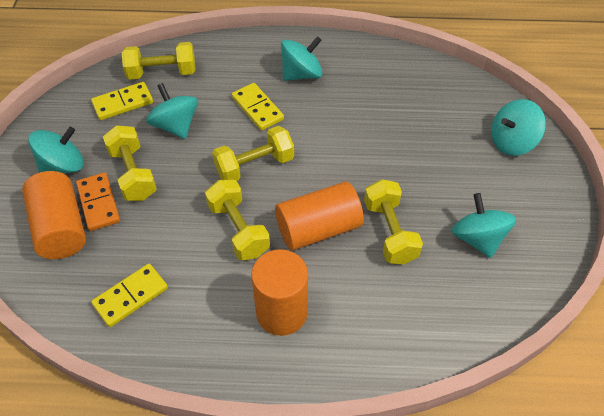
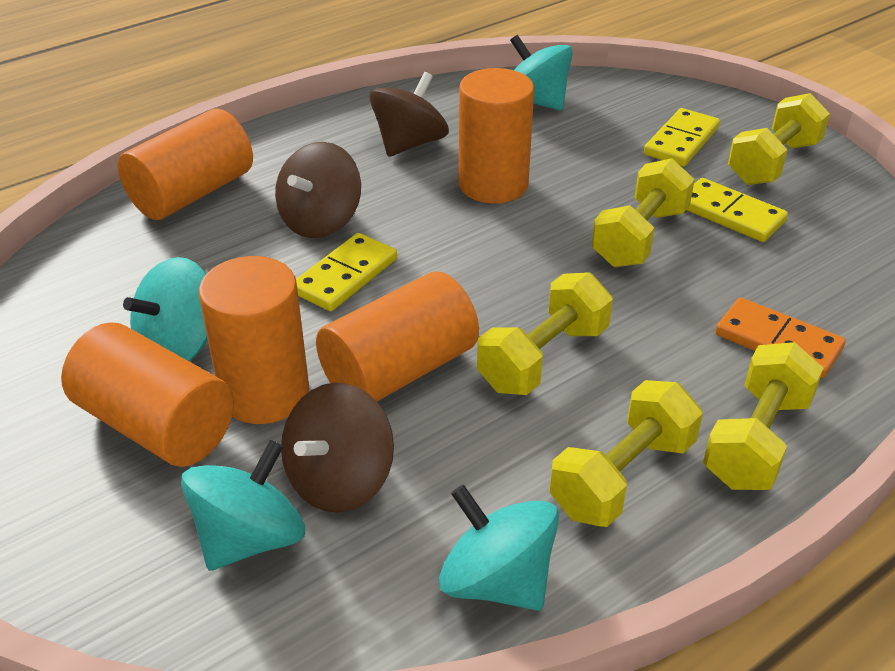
brown spinning top: 0 -> 3
orange cylinder: 3 -> 5
turquoise spinning top: 5 -> 4

